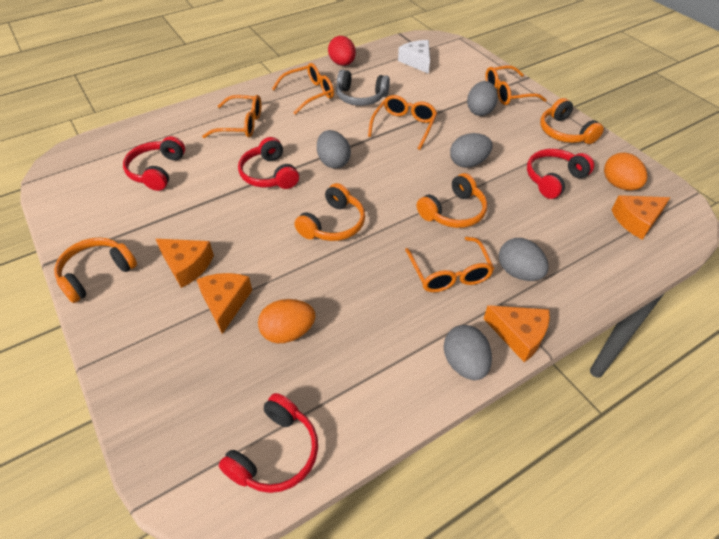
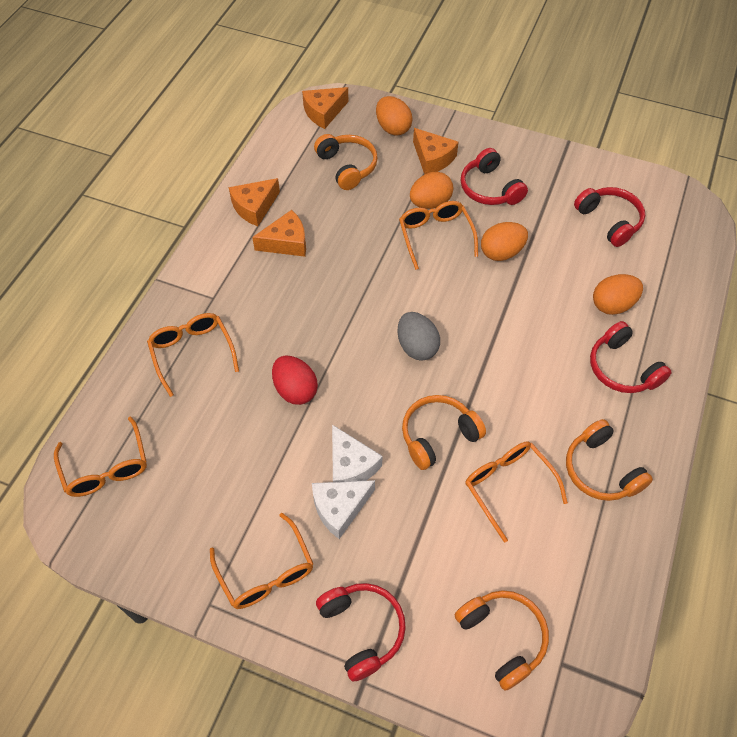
grey egg: 5 -> 1
grey headphones: 1 -> 0
orange egg: 2 -> 4
white cheese: 1 -> 2

